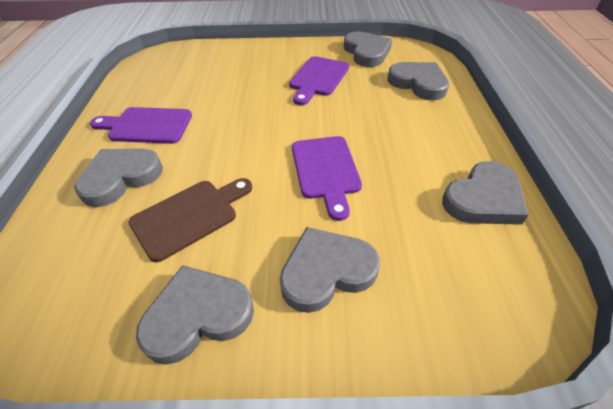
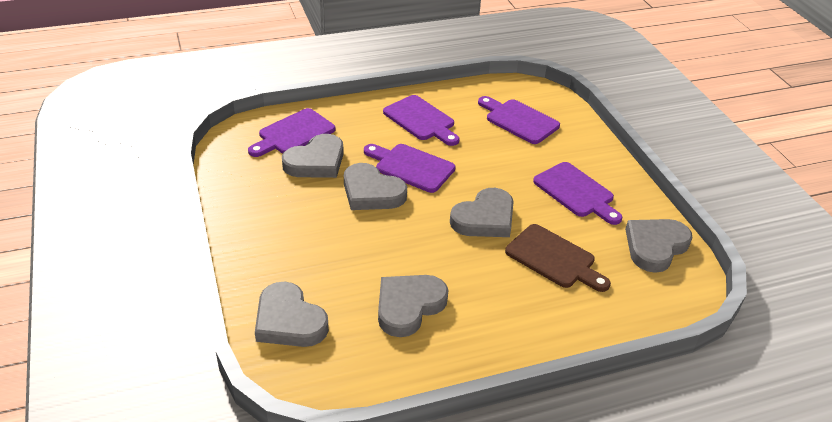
purple cutting board: 3 -> 5

